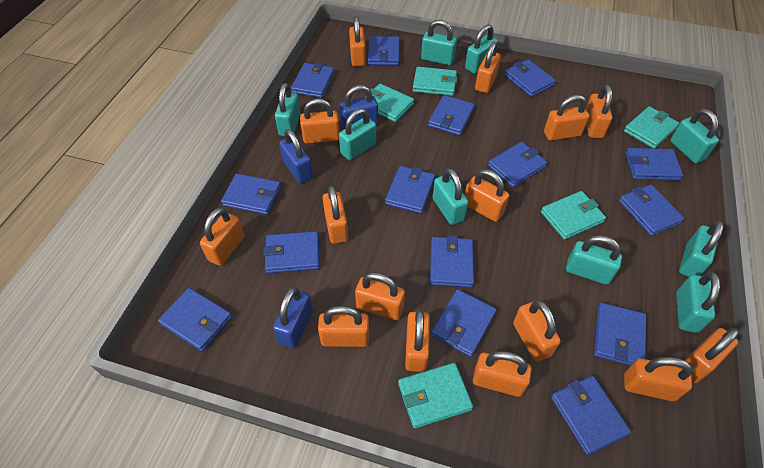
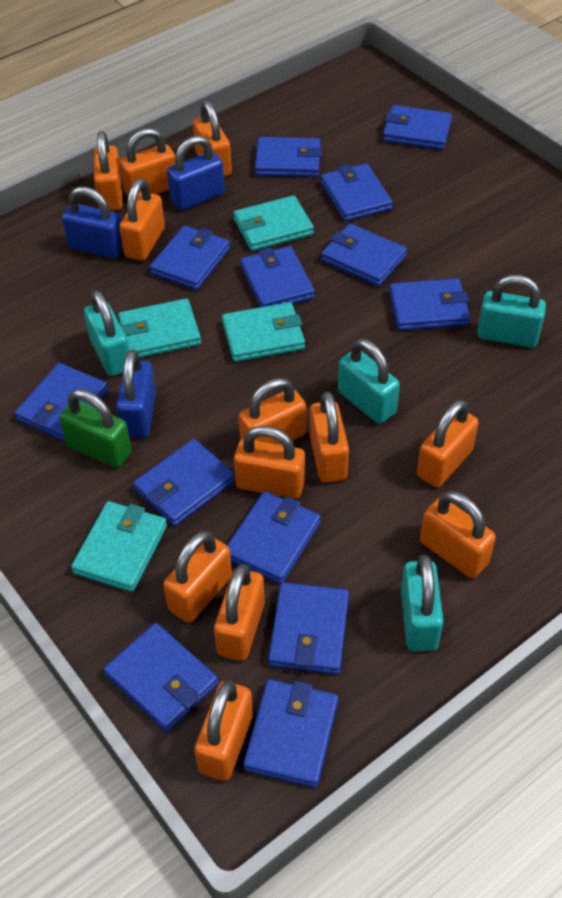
blue wallet: 15 -> 13
green padlock: 0 -> 1
orange padlock: 15 -> 12
turquoise padlock: 9 -> 4
turquoise wallet: 5 -> 4

